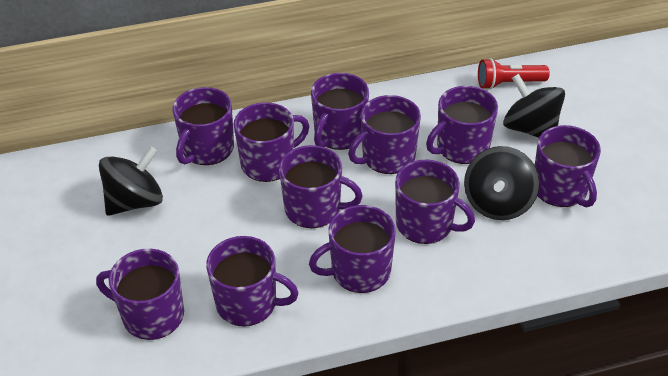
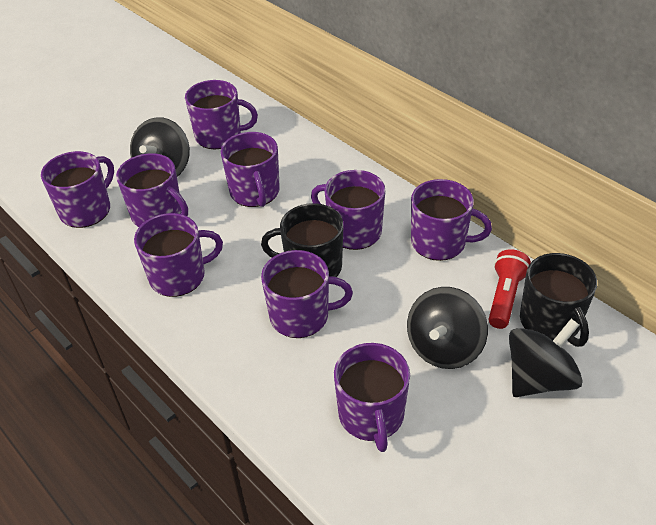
black mug: 0 -> 2
purple mug: 11 -> 9

